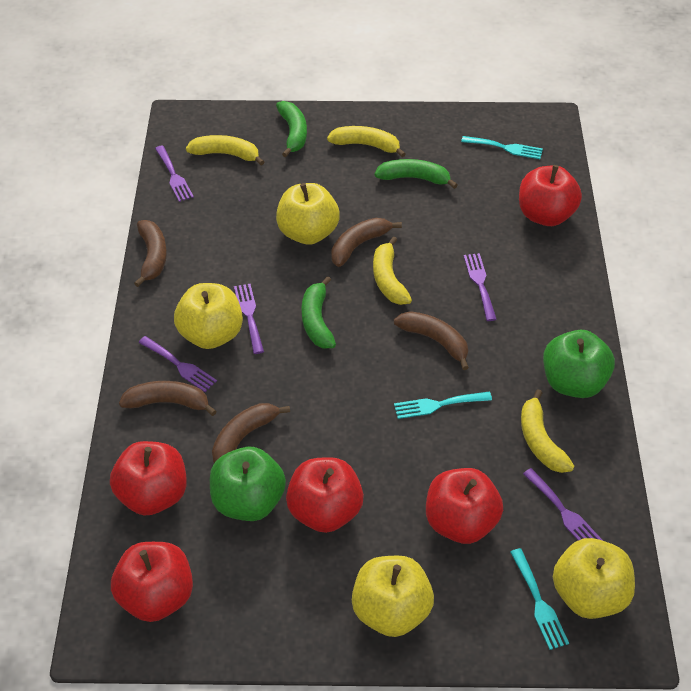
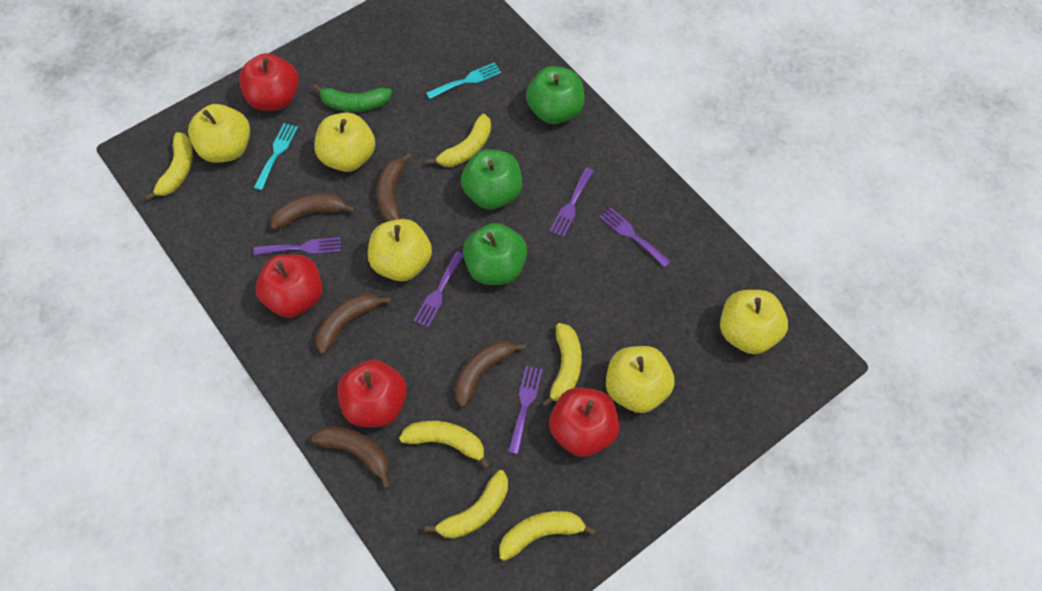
green apple: 2 -> 3
green banana: 3 -> 1
red apple: 5 -> 4
turquoise fork: 3 -> 2
yellow apple: 4 -> 5
yellow banana: 4 -> 6

